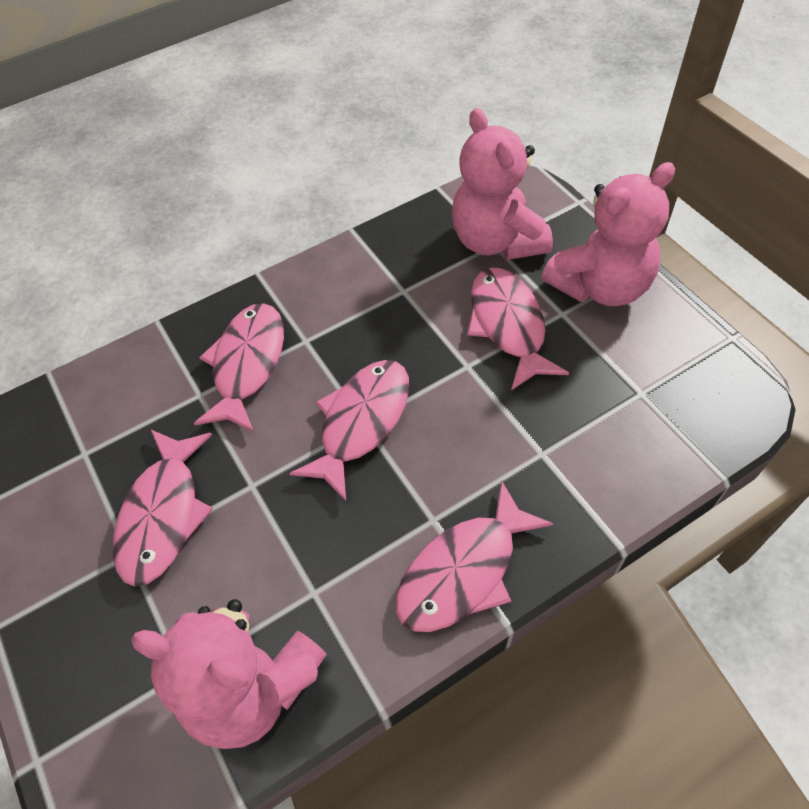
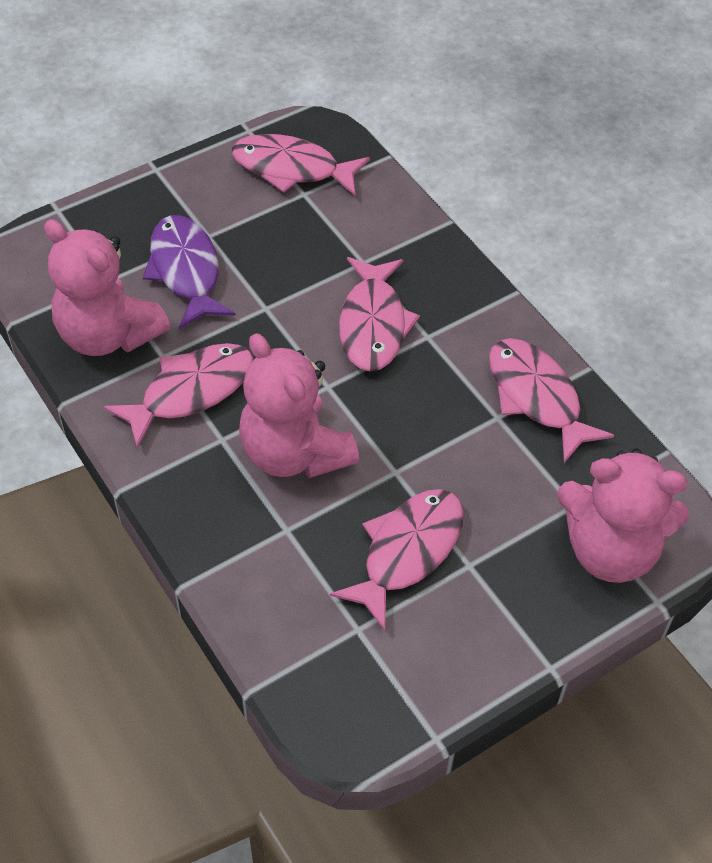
purple fish: 0 -> 1

